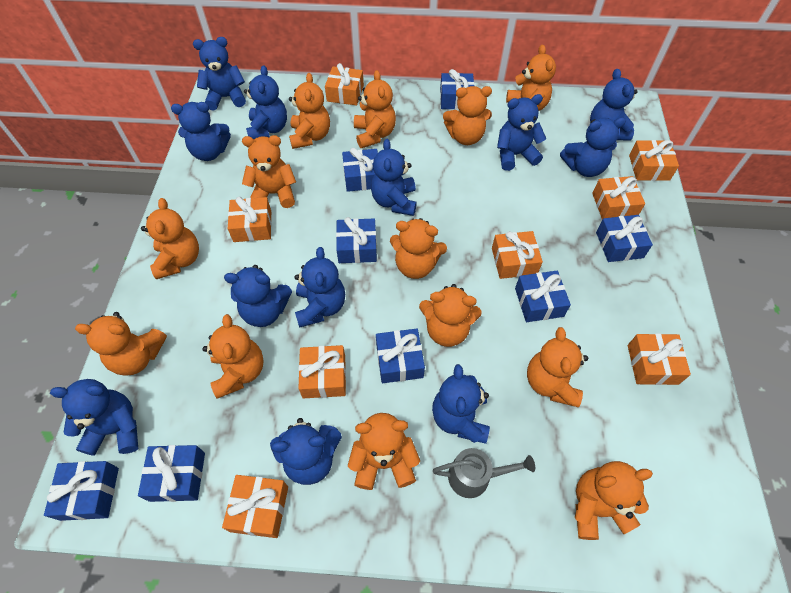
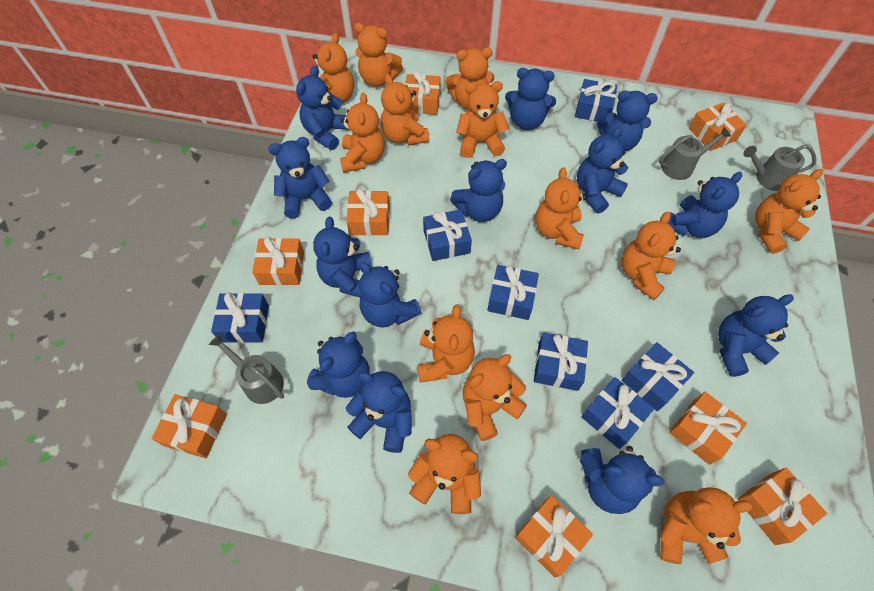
blue gift: 8 -> 7
blue teddy bear: 12 -> 13
grey watering can: 1 -> 3

